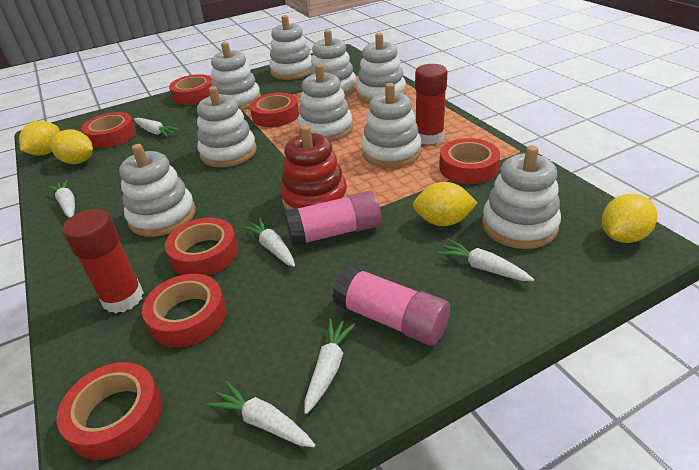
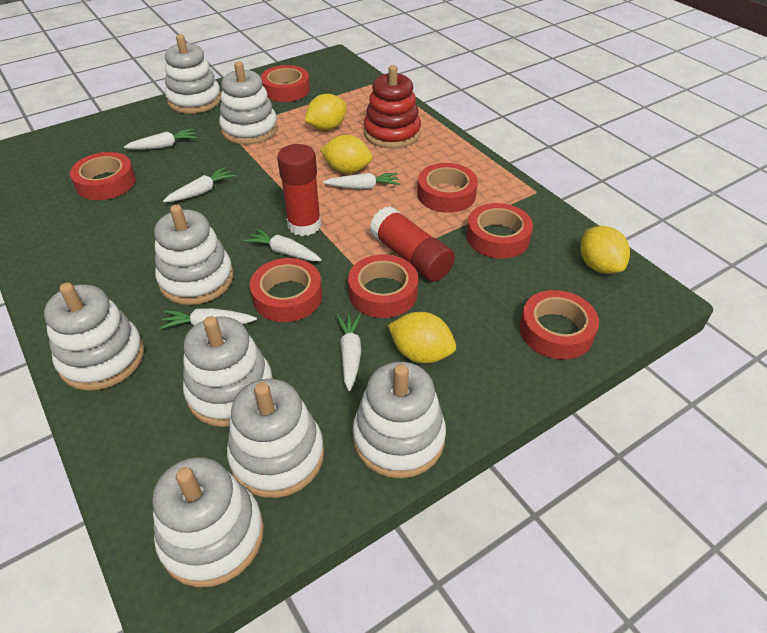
pink glue stick: 2 -> 0
white stacking toy: 9 -> 8

